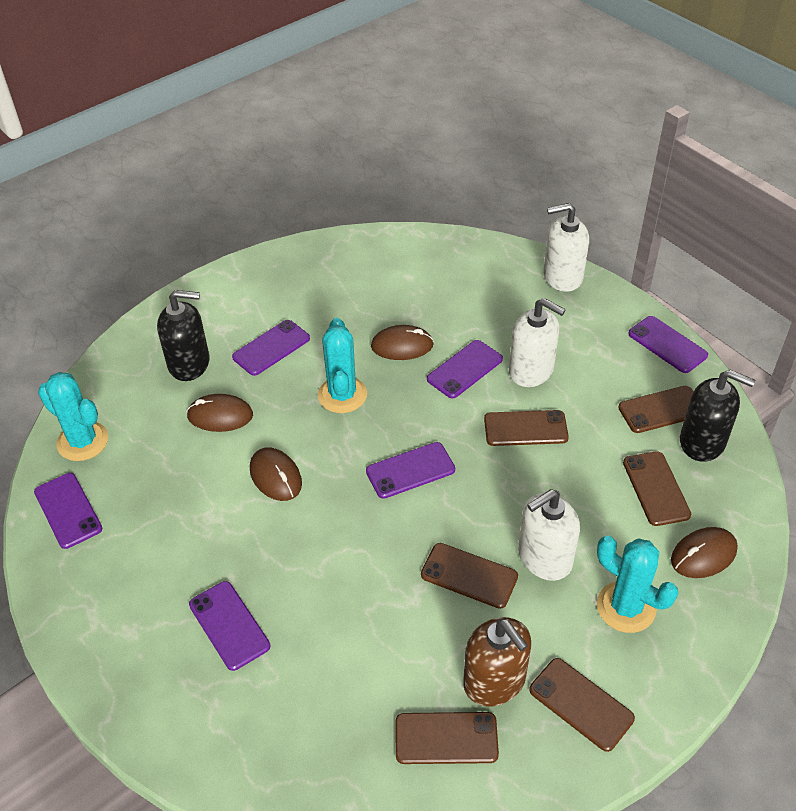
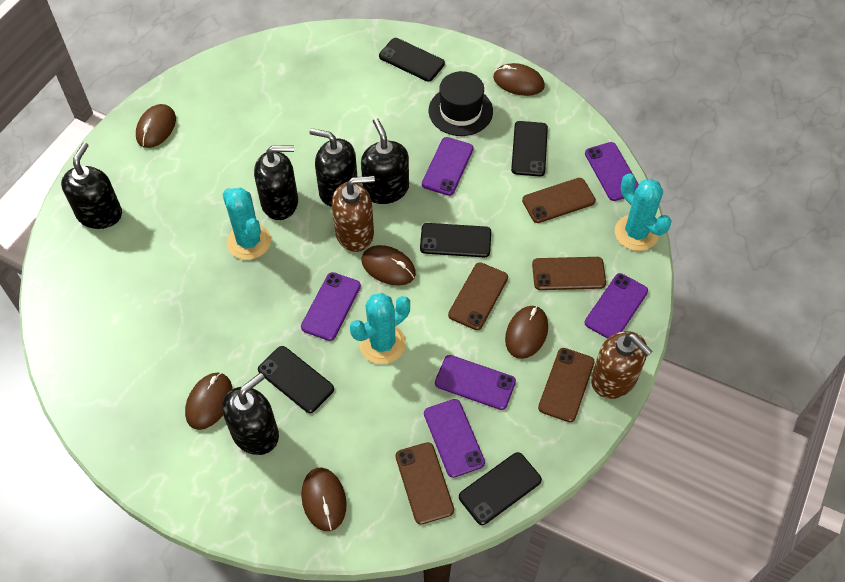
black hat: 0 -> 1
black phone: 0 -> 5
black soap dispenser: 2 -> 5
brown mouse: 4 -> 6
brown phone: 6 -> 5
brown soap dispenser: 1 -> 2
white soap dispenser: 3 -> 0

